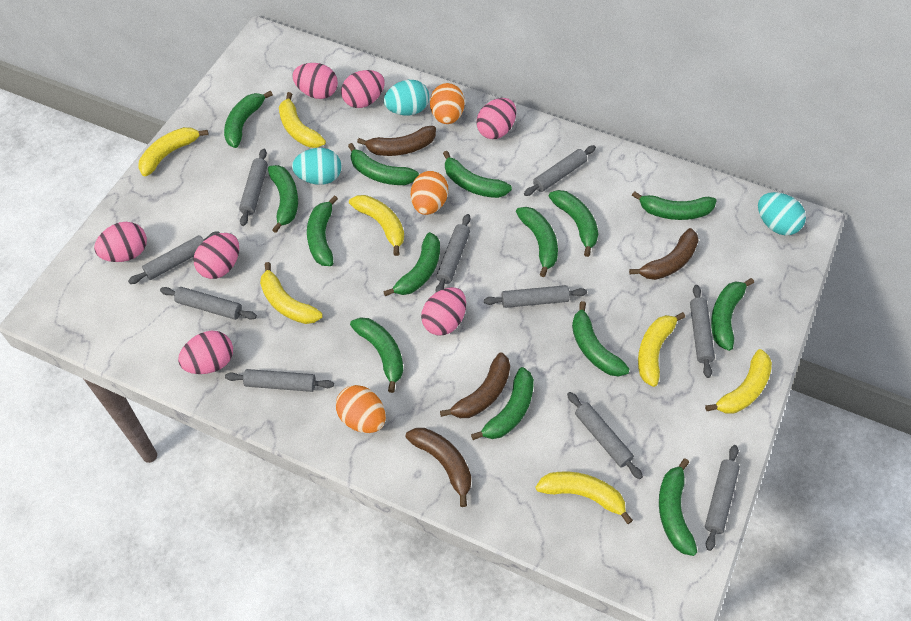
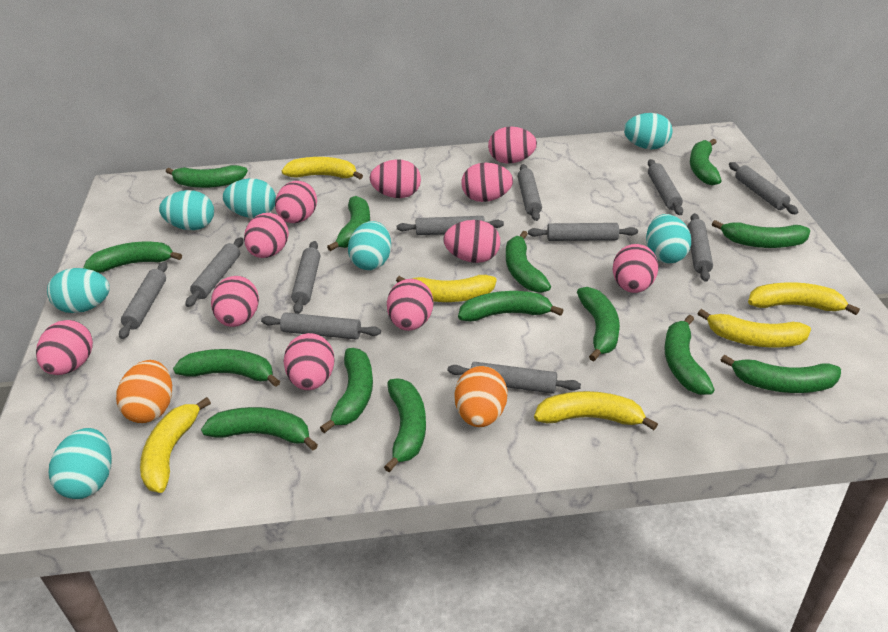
brown banana: 4 -> 0
grey rolling pin: 10 -> 11
orange egg: 3 -> 2
pink egg: 7 -> 11
turquoise egg: 3 -> 7
yellow banana: 7 -> 6

